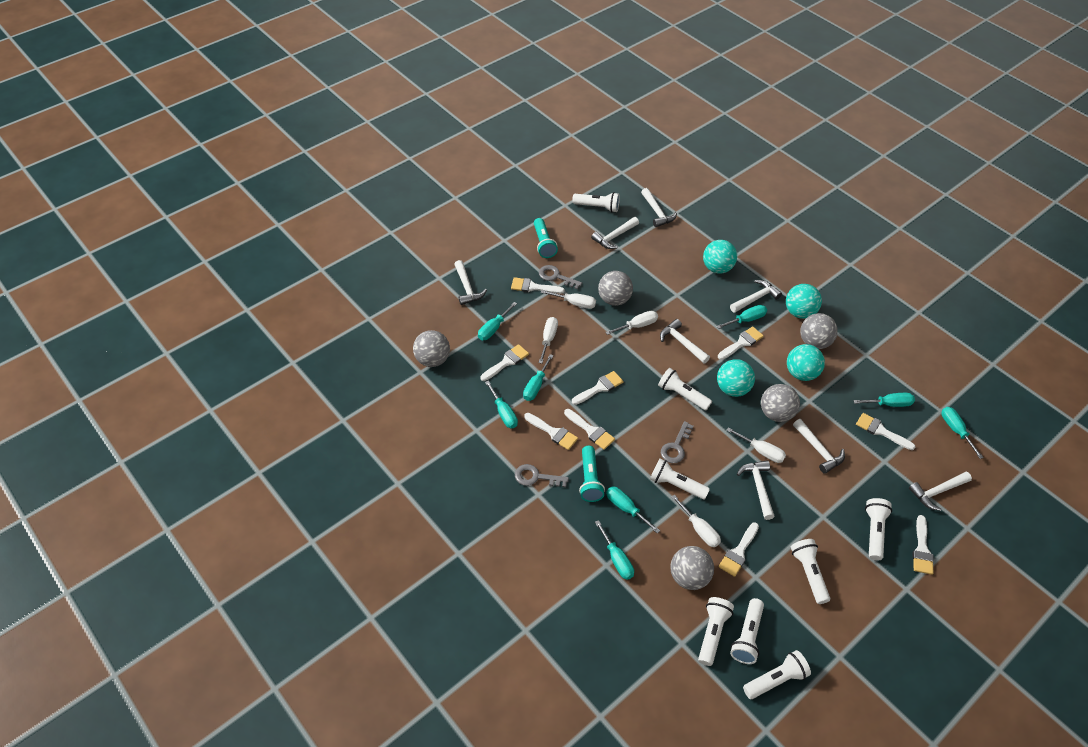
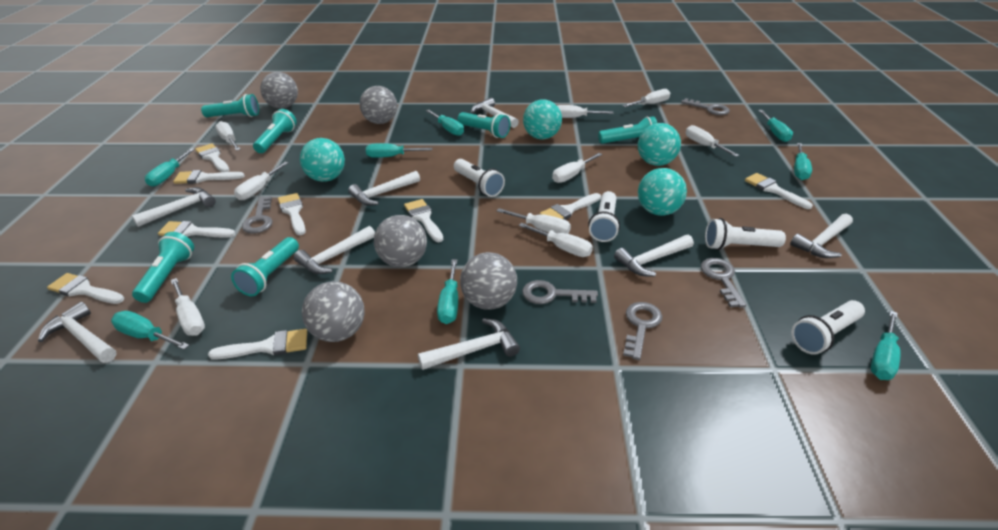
grey key: 3 -> 5
turquoise flashlight: 2 -> 6
white flashlight: 8 -> 4
white screwdriver: 5 -> 9

